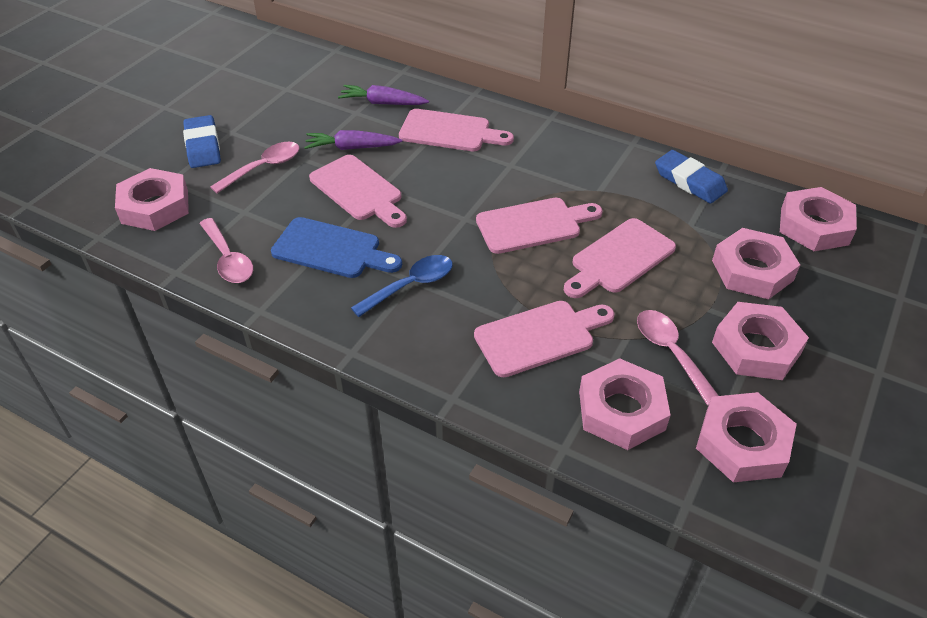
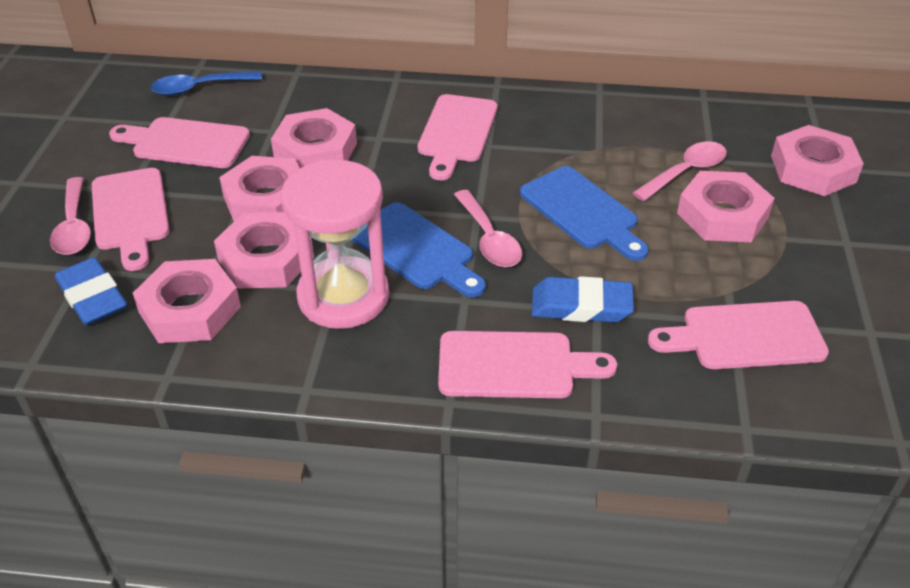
blue cutting board: 1 -> 2
pink hourglass: 0 -> 1
purple carrot: 2 -> 0

